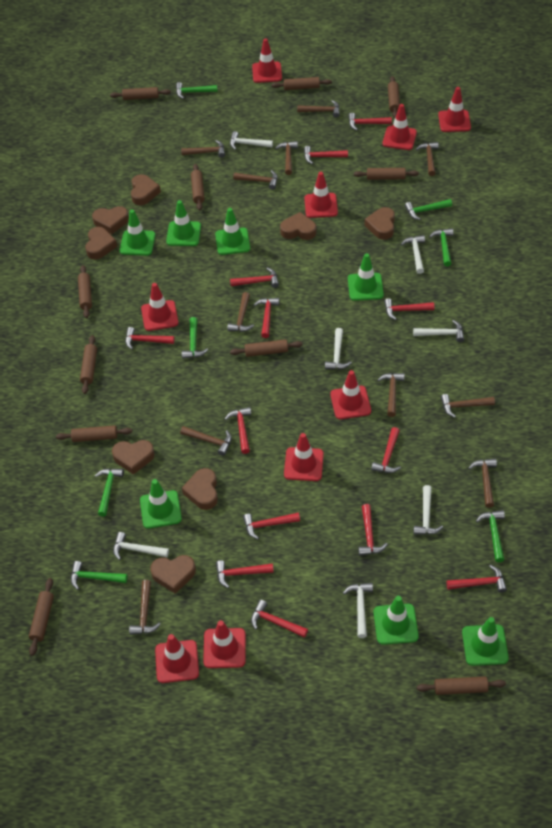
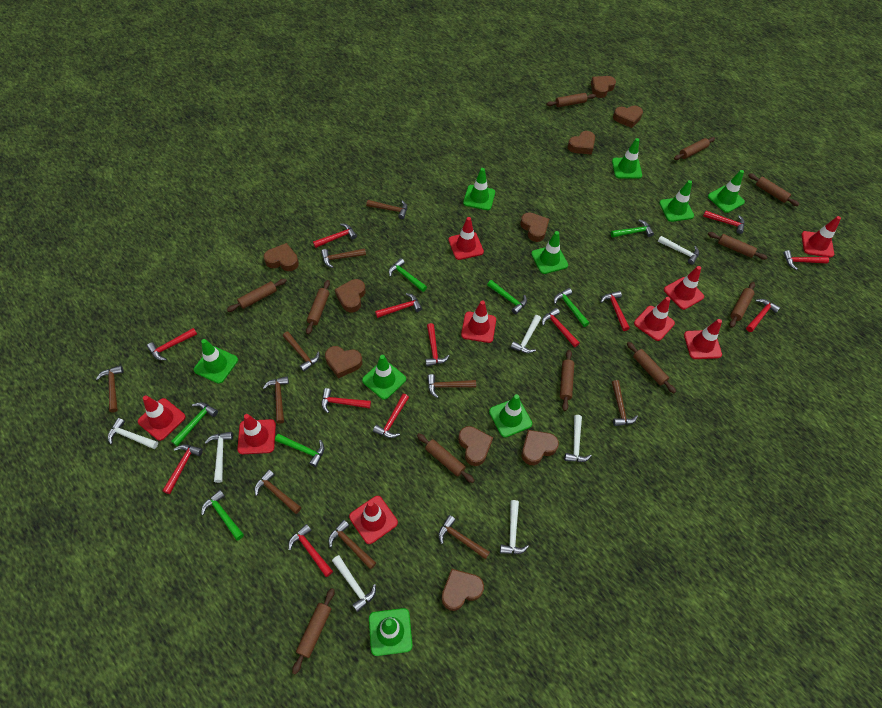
brown hammer: 11 -> 10
brown heart: 8 -> 10
green traffic cone: 7 -> 9

